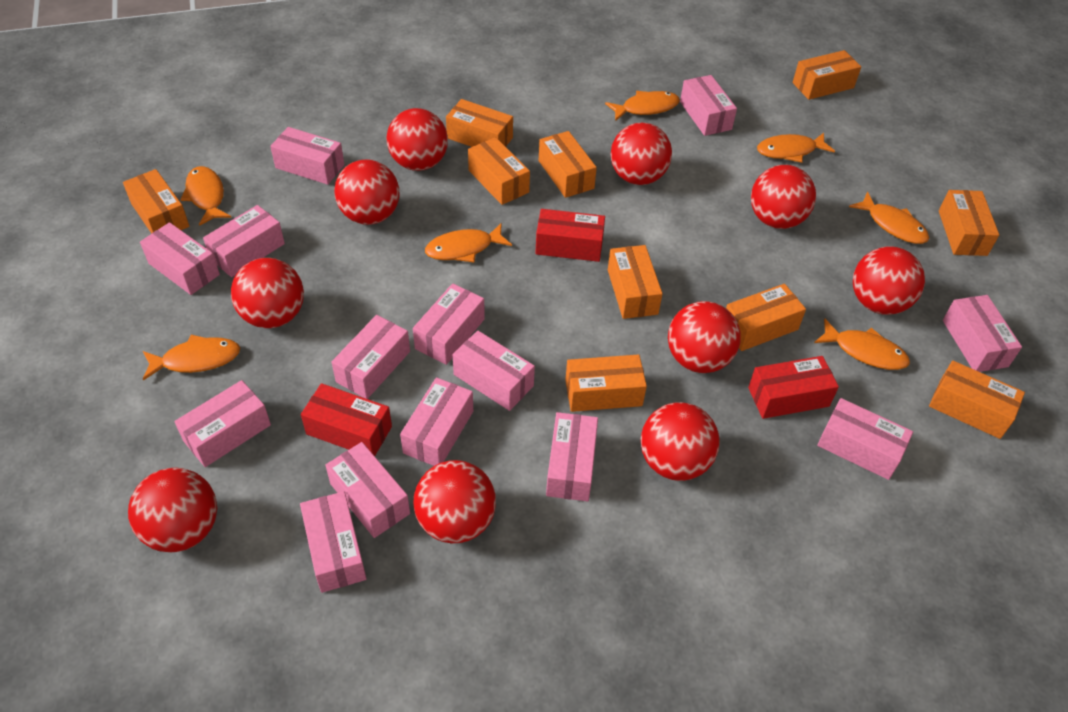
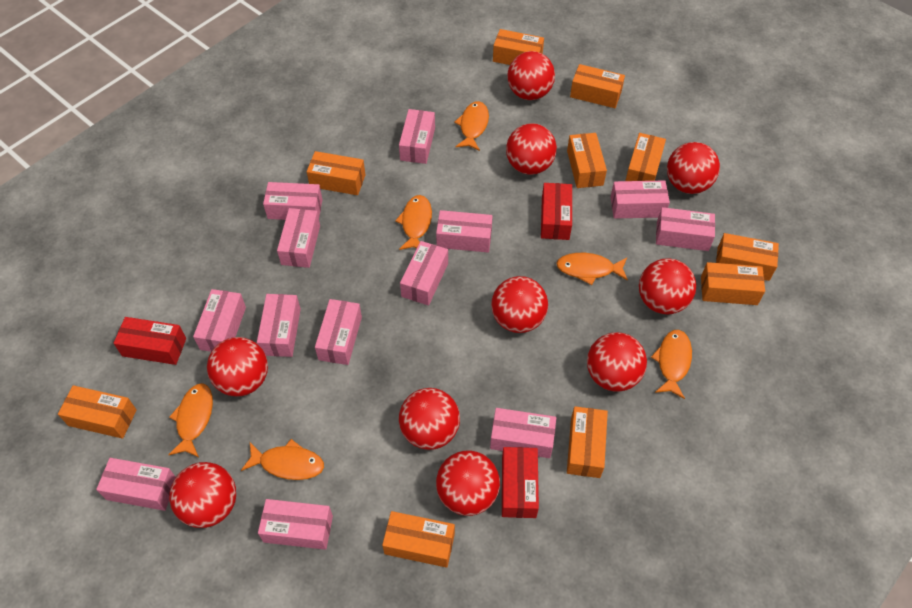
orange fish: 7 -> 6
pink box: 14 -> 13

